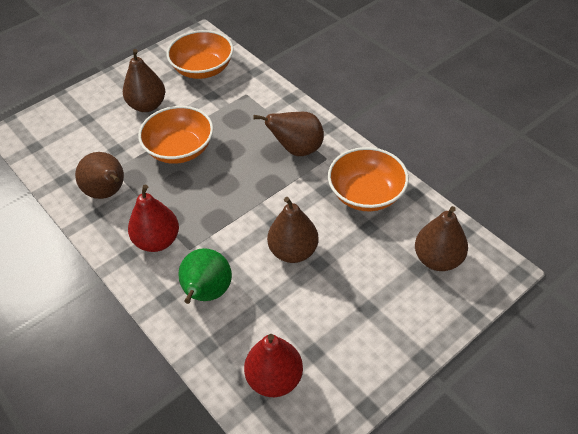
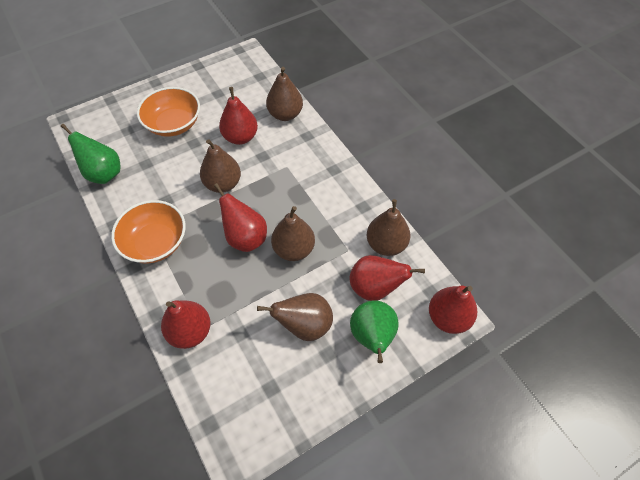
green pear: 1 -> 2
orange bowl: 3 -> 2
red pear: 2 -> 5

